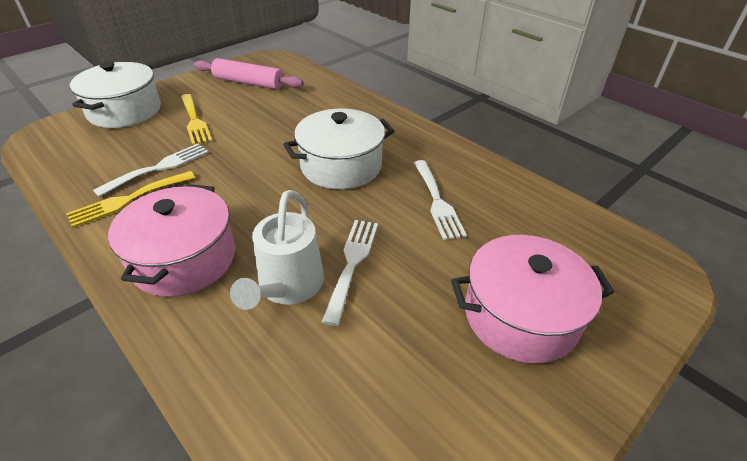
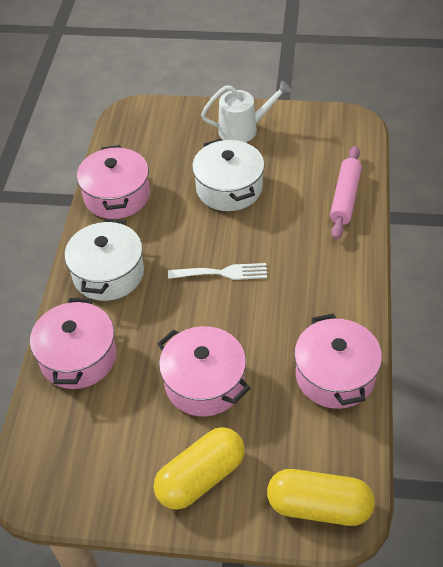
pink pot: 2 -> 4
white fork: 3 -> 1
yellow capsule: 0 -> 2
yellow fork: 2 -> 0

